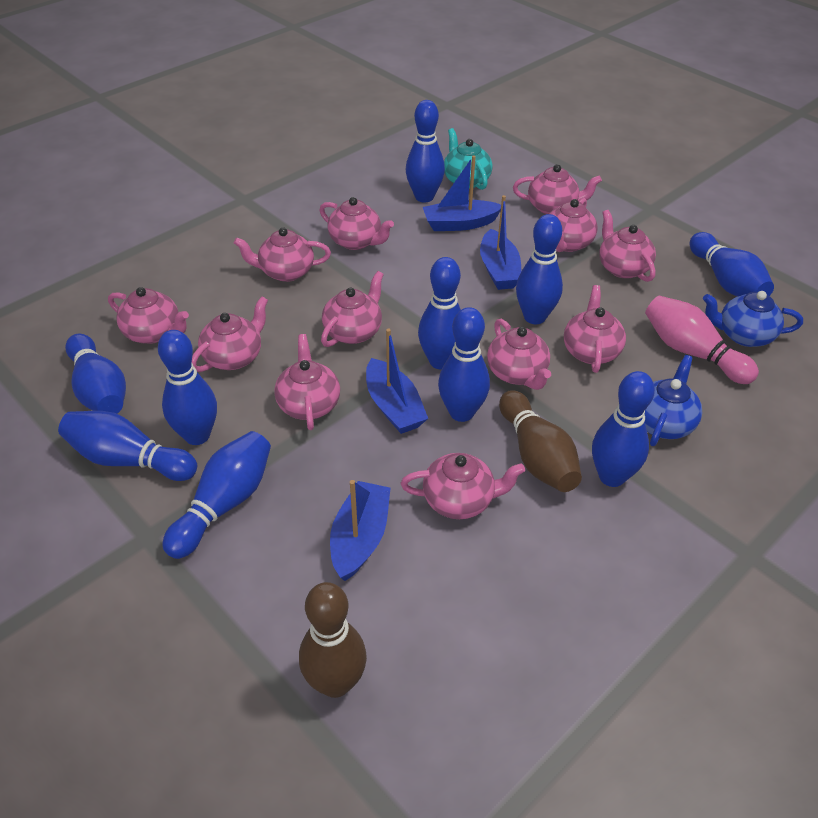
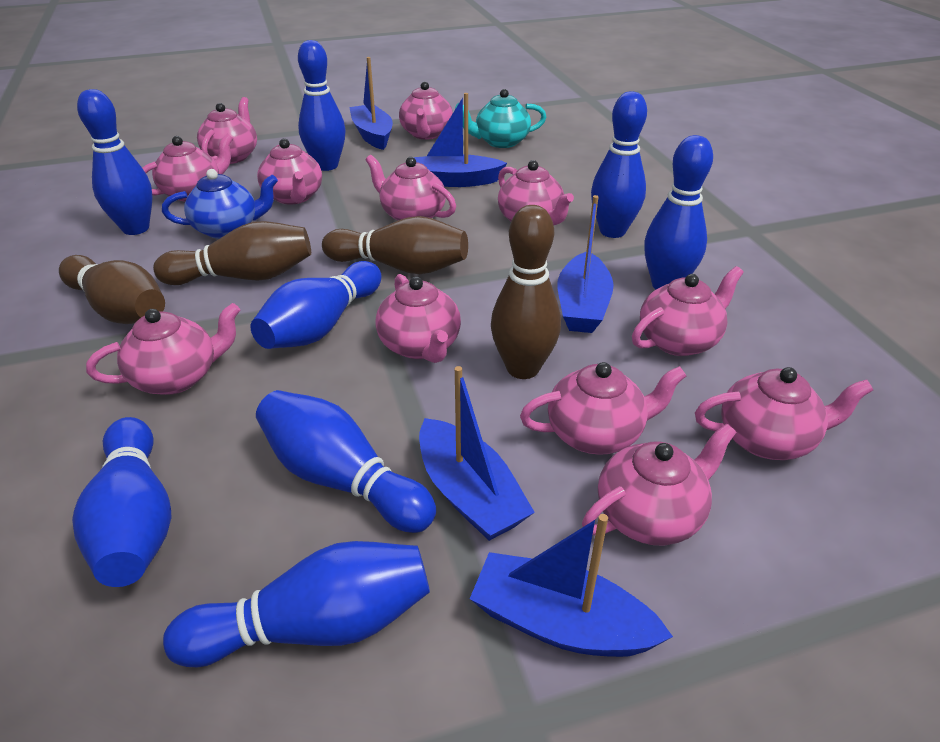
blue boat: 4 -> 5
blue bowling pin: 10 -> 8
blue teapot: 2 -> 1
brown bowling pin: 2 -> 4
pink bowling pin: 1 -> 0

